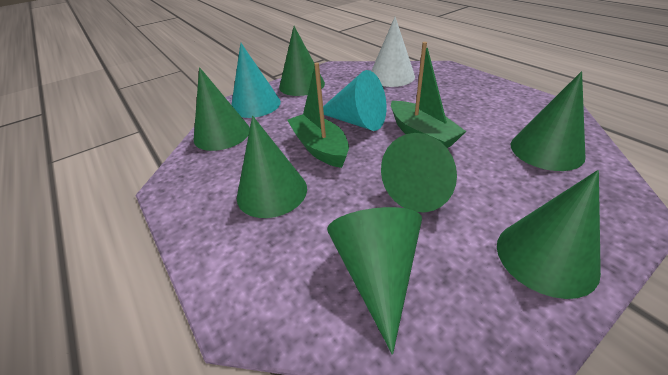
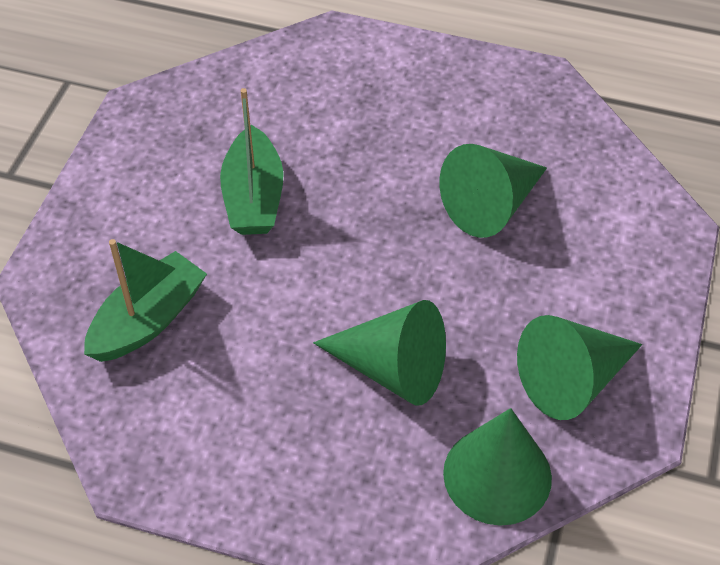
green cone: 7 -> 4
turquoise cone: 2 -> 0
white cone: 1 -> 0

